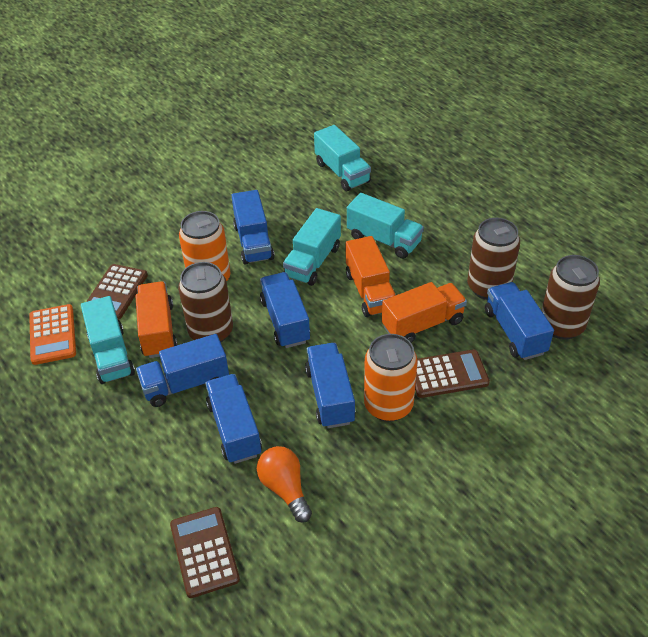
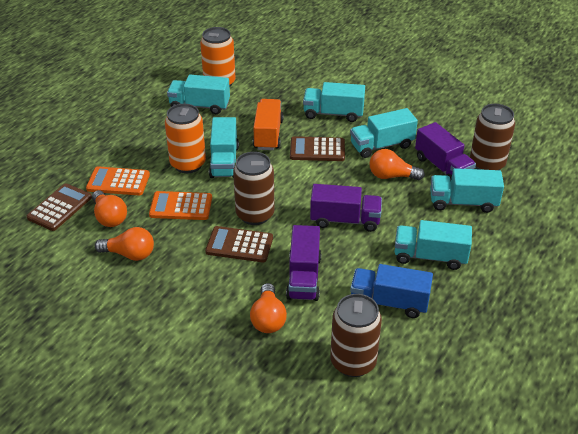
blue truck: 6 -> 1
orange calculator: 1 -> 2
orange light bulb: 1 -> 4
orange truck: 3 -> 1
purple truck: 0 -> 3
turquoise truck: 4 -> 6

